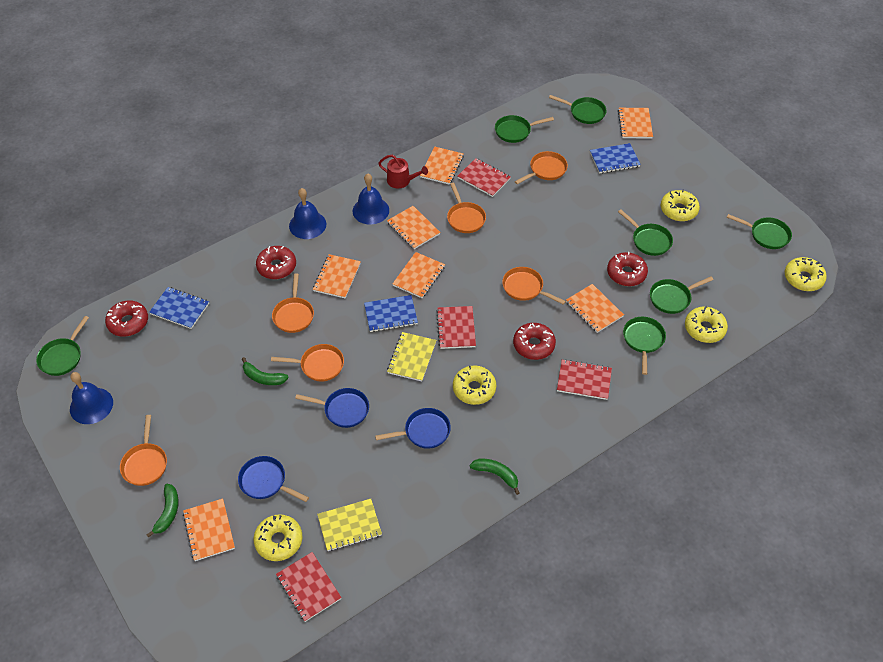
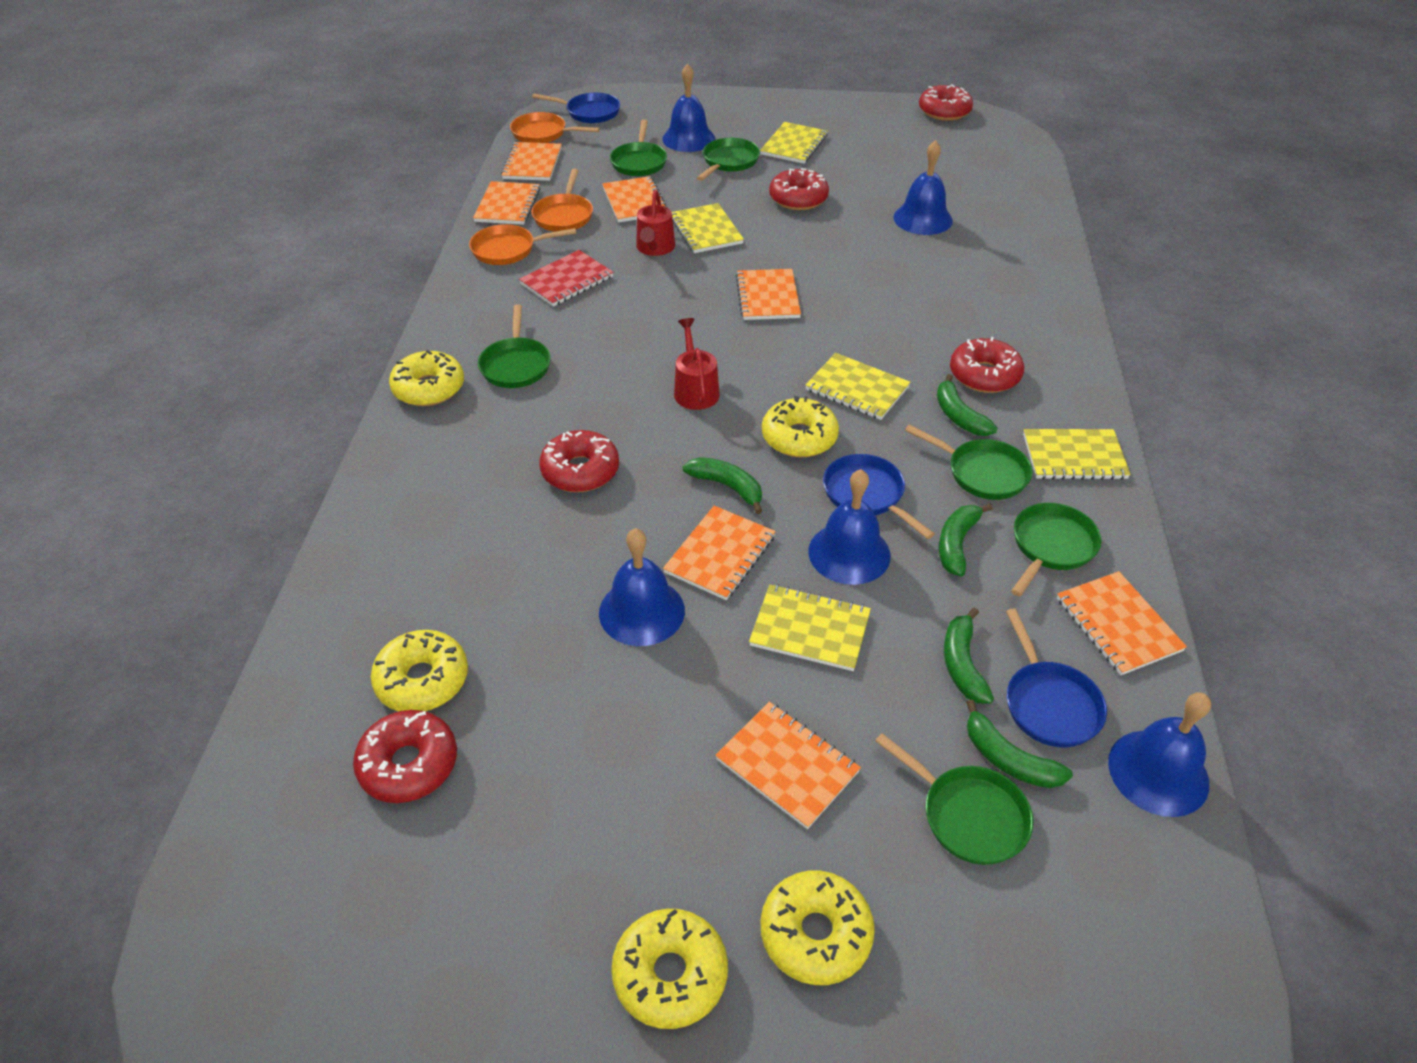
blue bell: 3 -> 5
blue notebook: 3 -> 0
green banana: 3 -> 5
green pan: 7 -> 6
orange pan: 6 -> 3
red donut: 4 -> 5
red notebook: 4 -> 1
red watering can: 1 -> 2
yellow notebook: 2 -> 5

